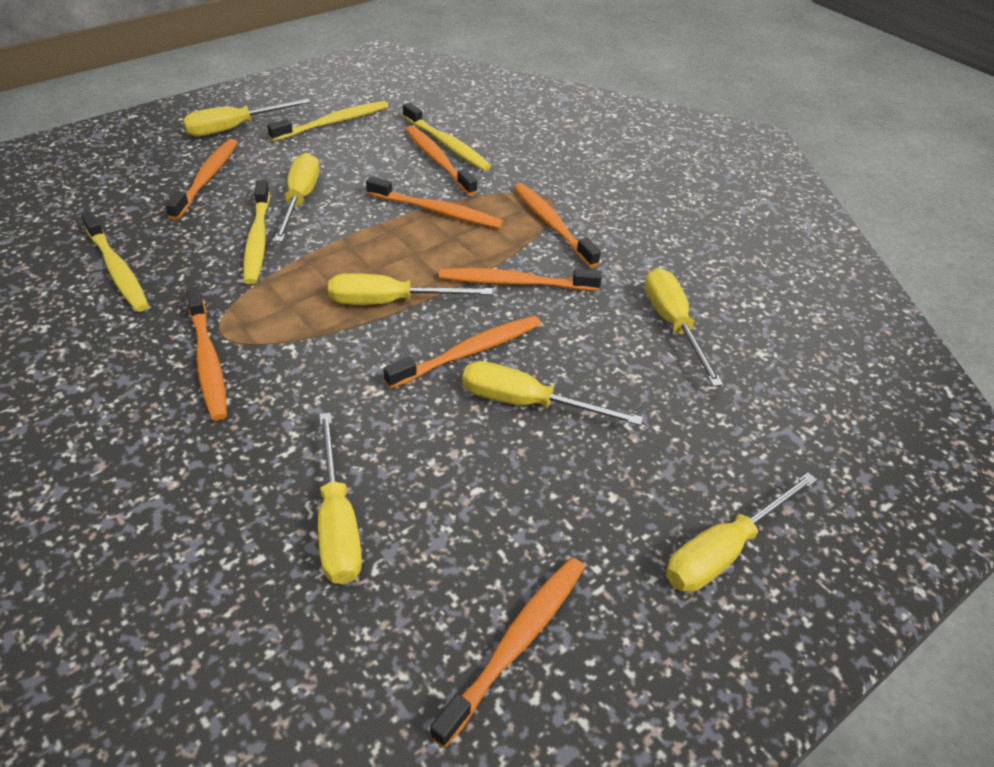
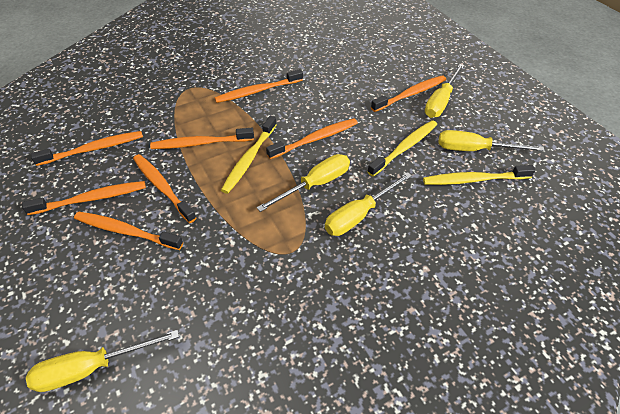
yellow screwdriver: 7 -> 5
yellow toothbrush: 4 -> 3

